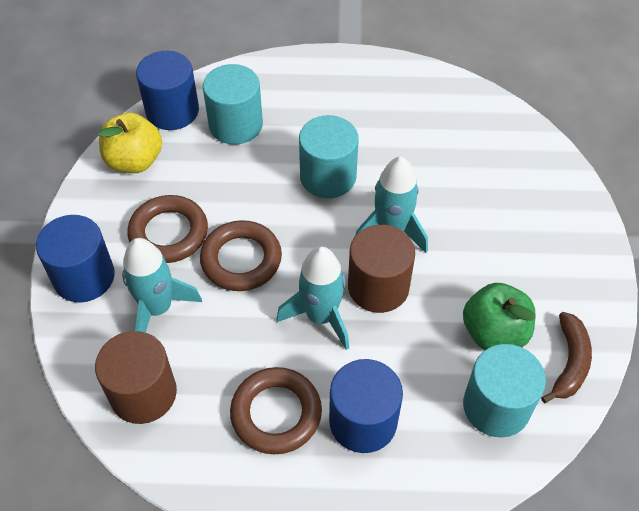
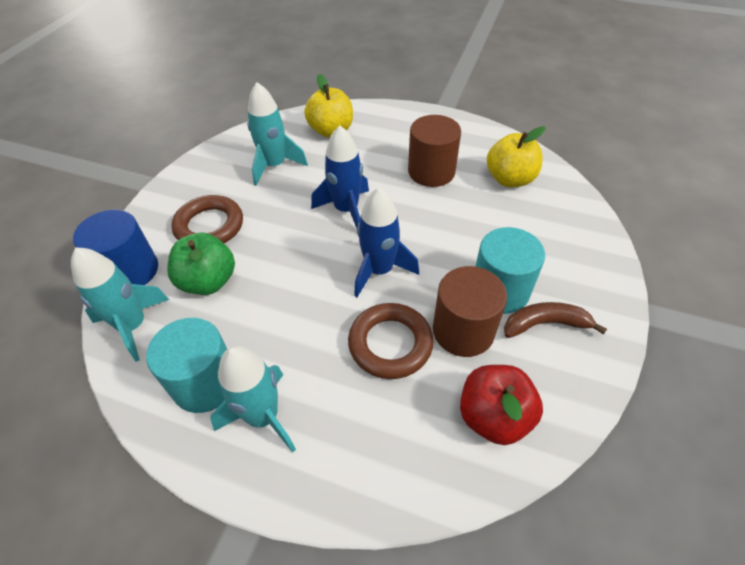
blue cylinder: 3 -> 1
blue rocket: 0 -> 2
brown ring: 3 -> 2
red apple: 0 -> 1
turquoise cylinder: 3 -> 2
yellow apple: 1 -> 2

